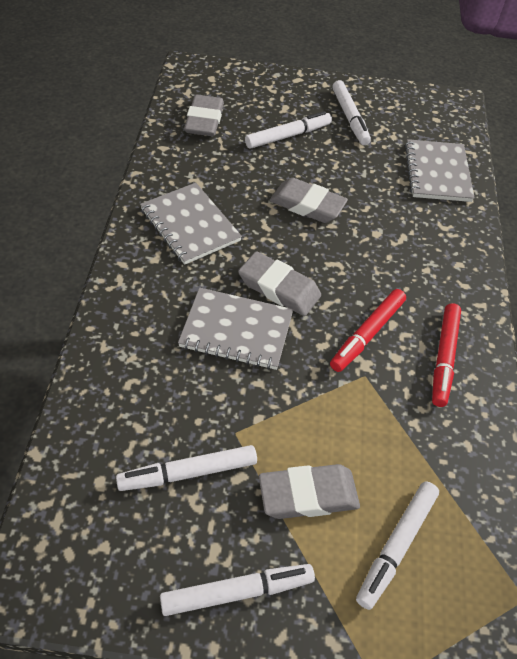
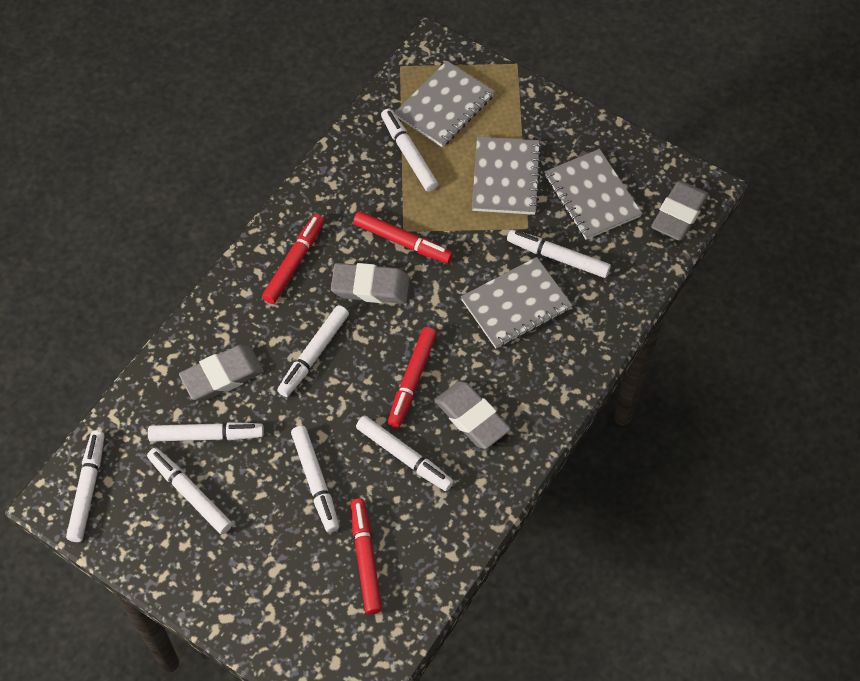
grey notebook: 3 -> 4
red marker: 2 -> 4
white marker: 5 -> 8

